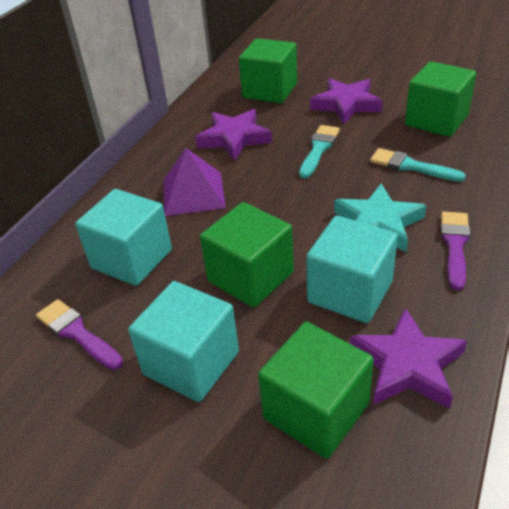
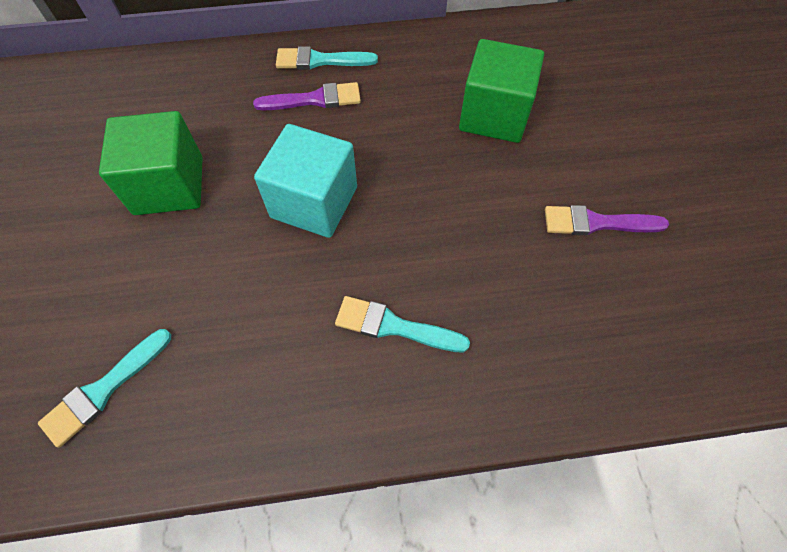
green cube: 4 -> 2
purple pyramid: 1 -> 0
purple star: 3 -> 0
turquoise brush: 2 -> 3
turquoise cube: 3 -> 1
turquoise star: 1 -> 0

